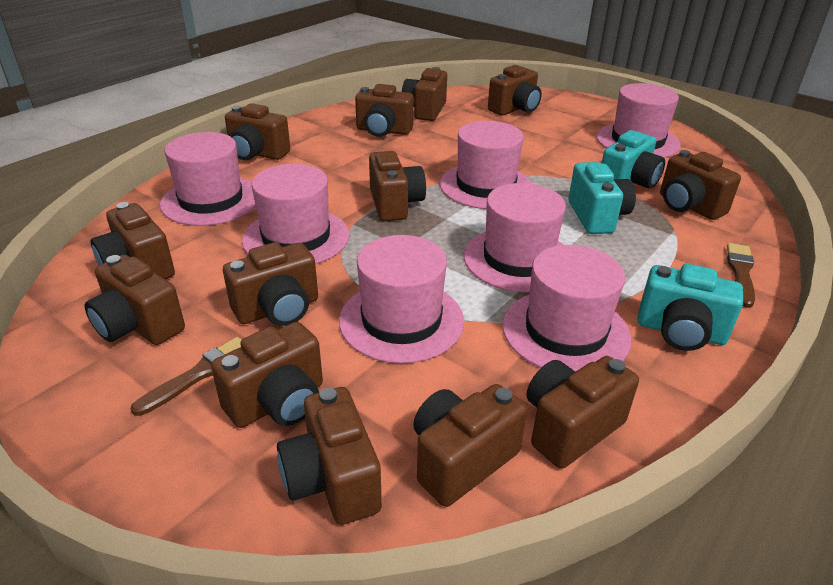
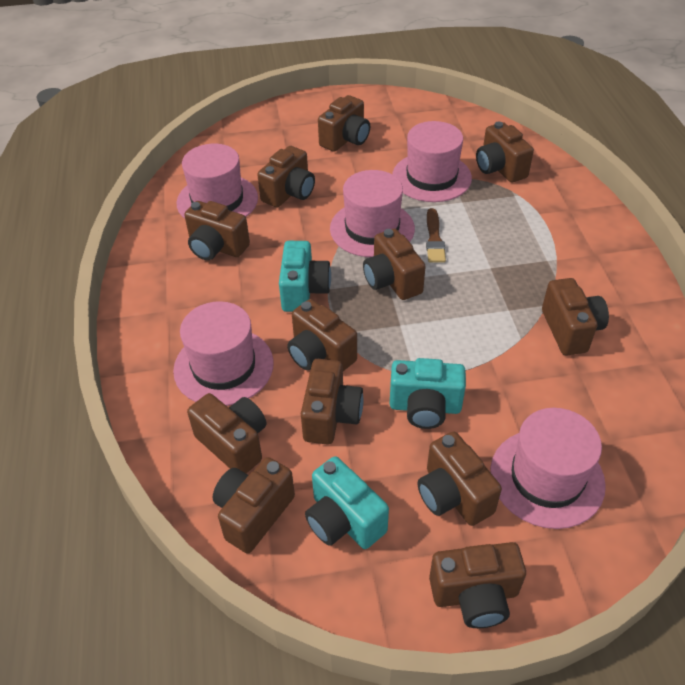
brown brush: 2 -> 1
brown camera: 13 -> 12
pink hat: 7 -> 5

